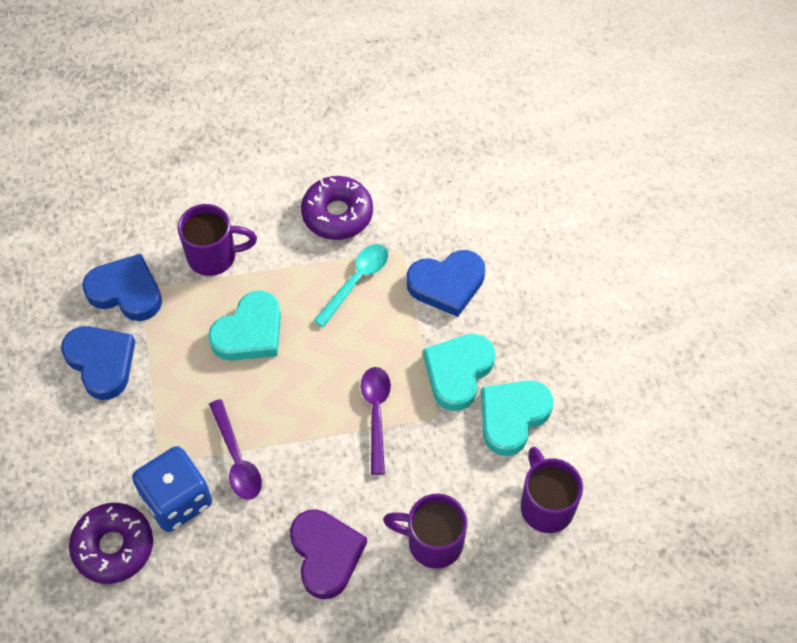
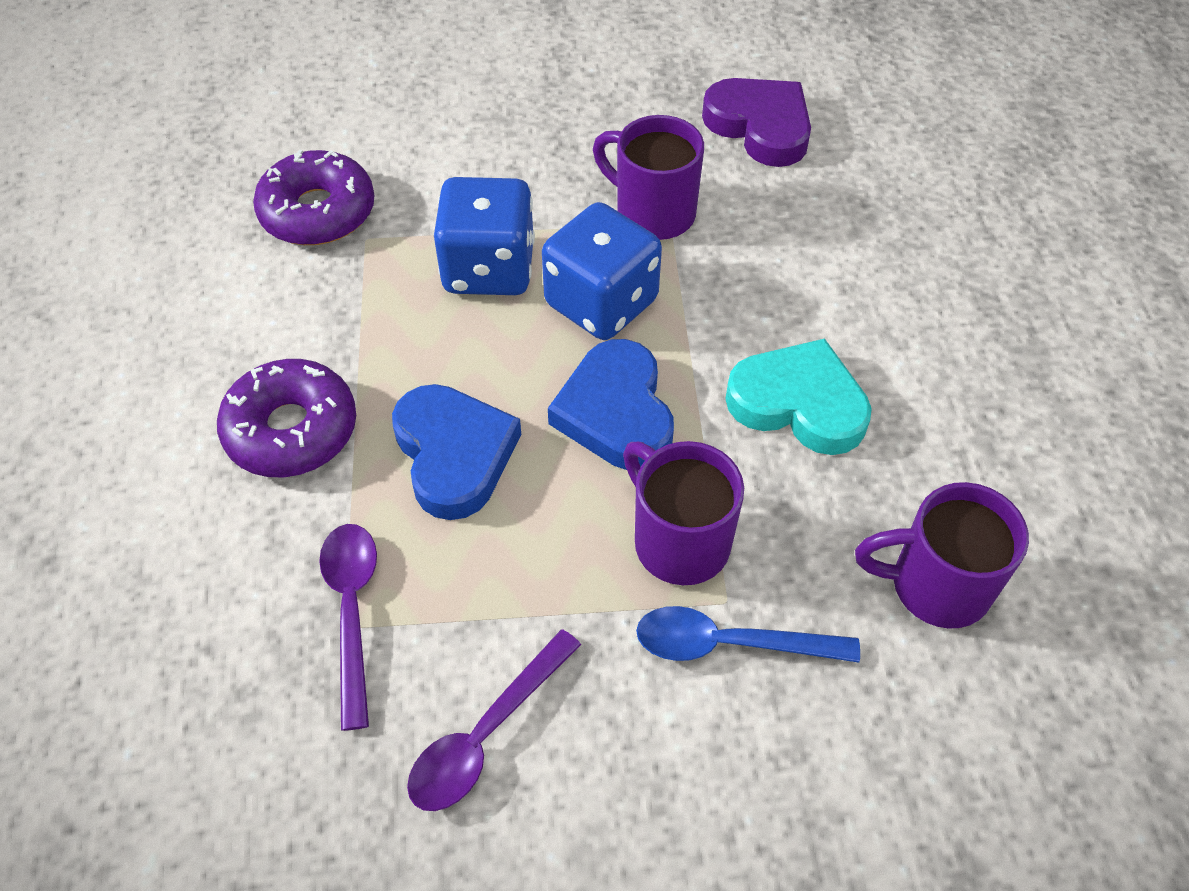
blue dice: 1 -> 2
blue heart: 3 -> 2
blue spoon: 0 -> 1
turquoise heart: 3 -> 1
turquoise spoon: 1 -> 0

